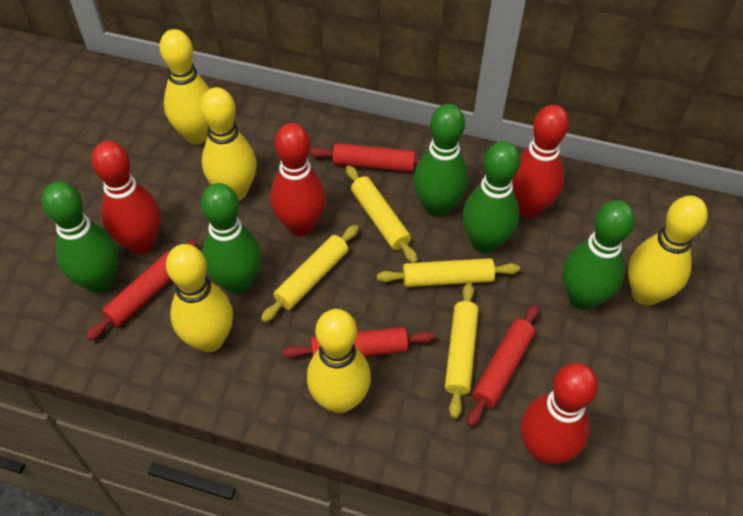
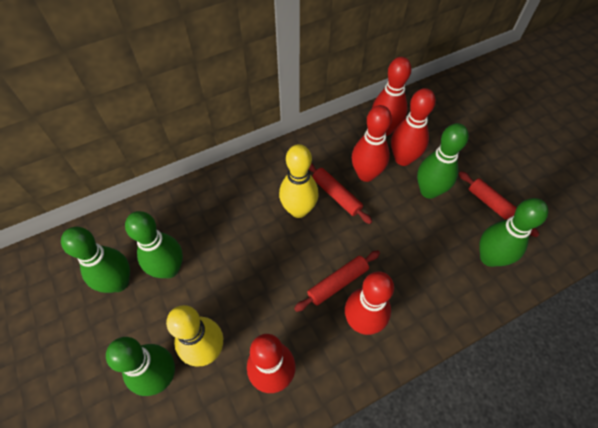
red bowling pin: 4 -> 5
red rolling pin: 4 -> 3
yellow bowling pin: 5 -> 2
yellow rolling pin: 4 -> 0

